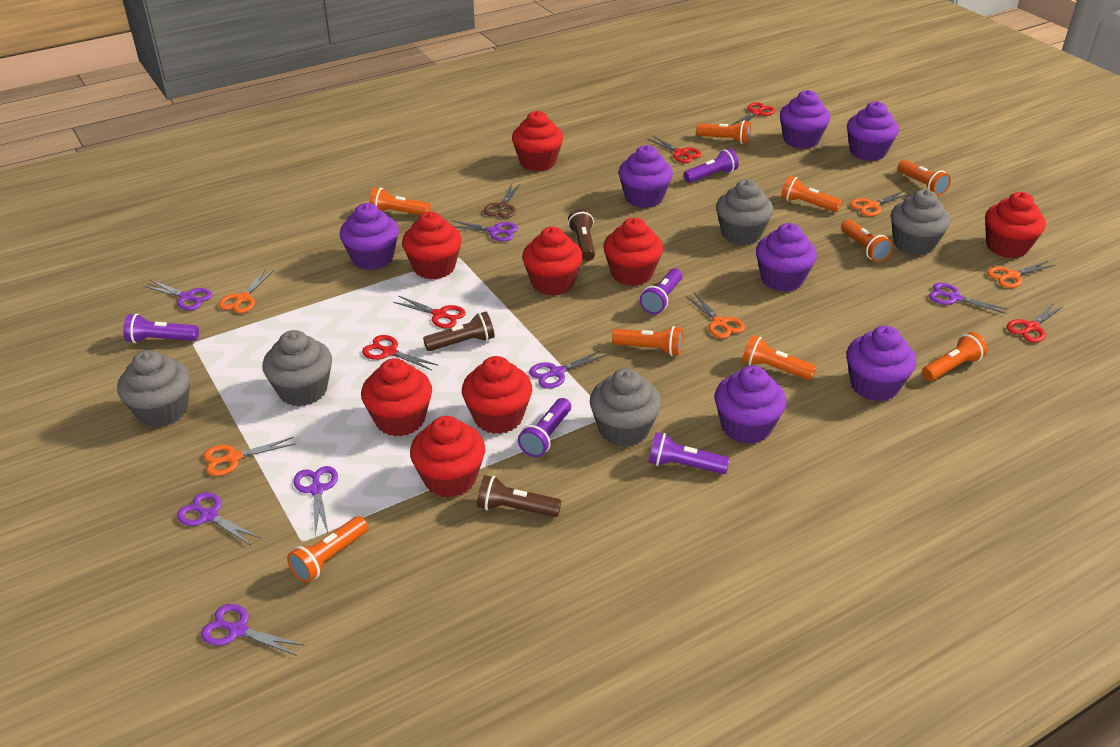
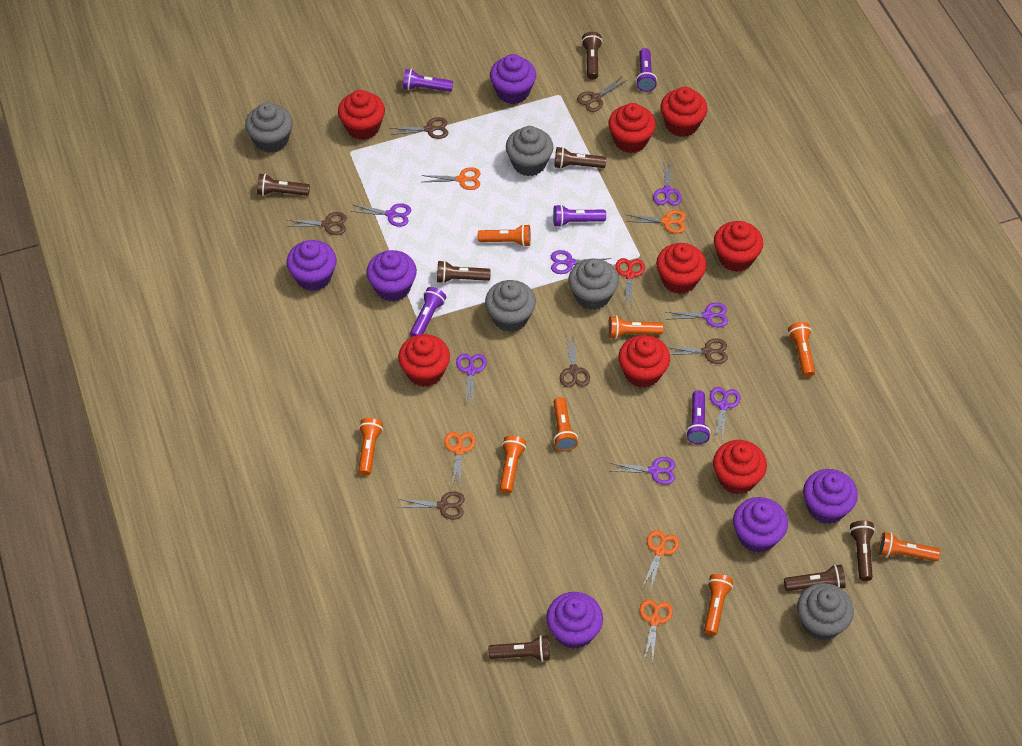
brown flashlight: 3 -> 7
brown scissors: 1 -> 6
orange flashlight: 9 -> 8
purple cupcake: 7 -> 6
red scissors: 5 -> 1

